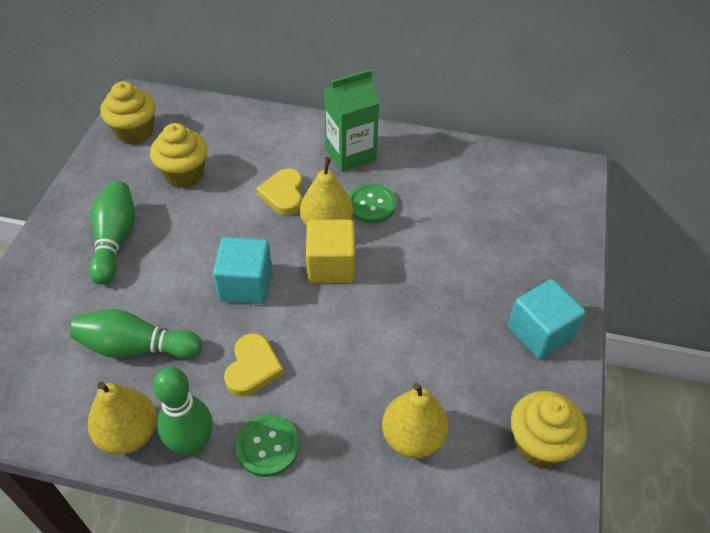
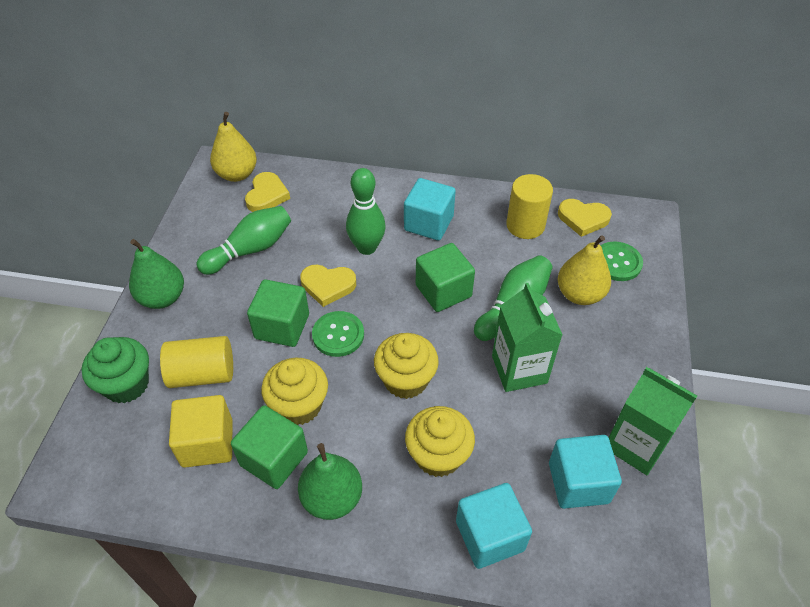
green carton: 1 -> 2
green cube: 0 -> 3
green cupcake: 0 -> 1
green pear: 0 -> 2
turquoise cube: 2 -> 3
yellow cylinder: 0 -> 2
yellow heart: 2 -> 3
yellow pear: 3 -> 2

